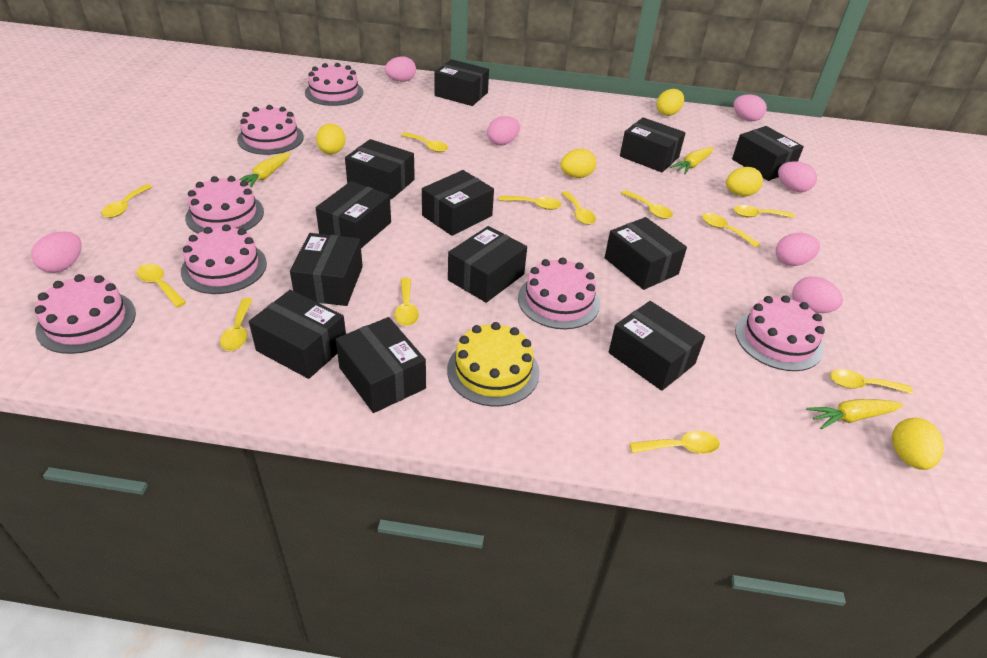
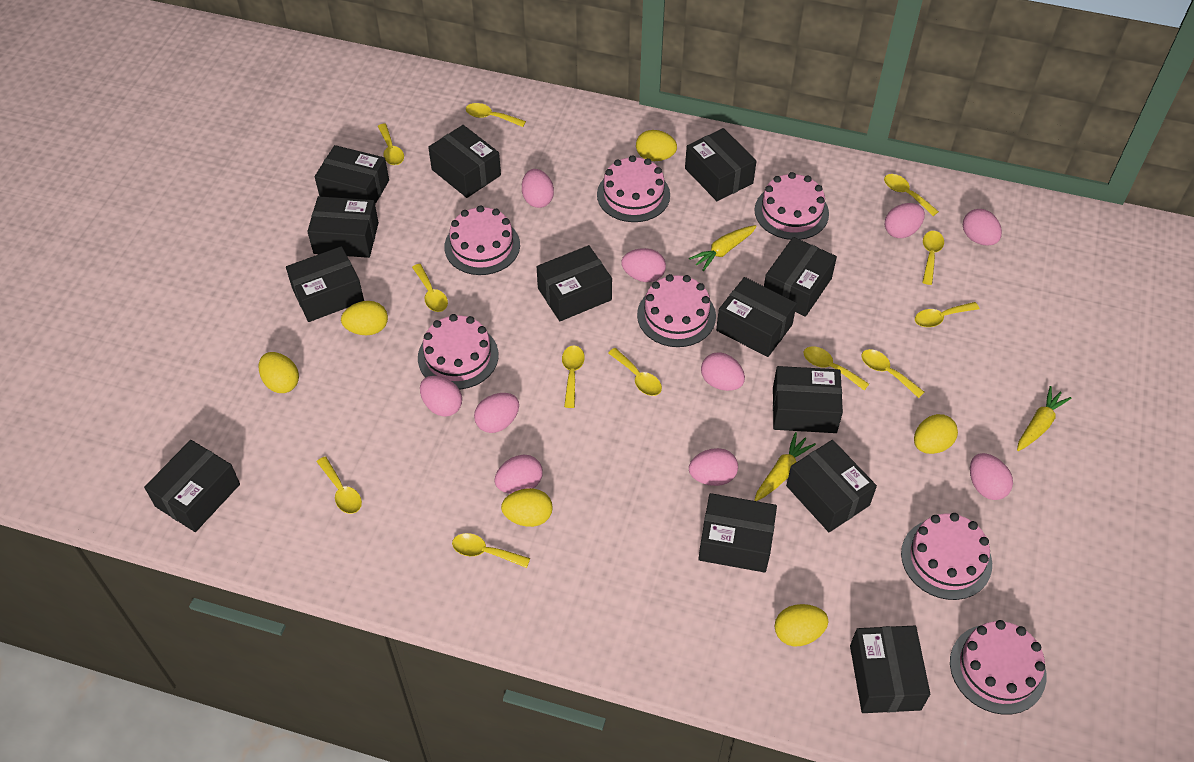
black box: 12 -> 13
pink egg: 7 -> 10
yellow cake: 1 -> 0
yellow egg: 5 -> 6

